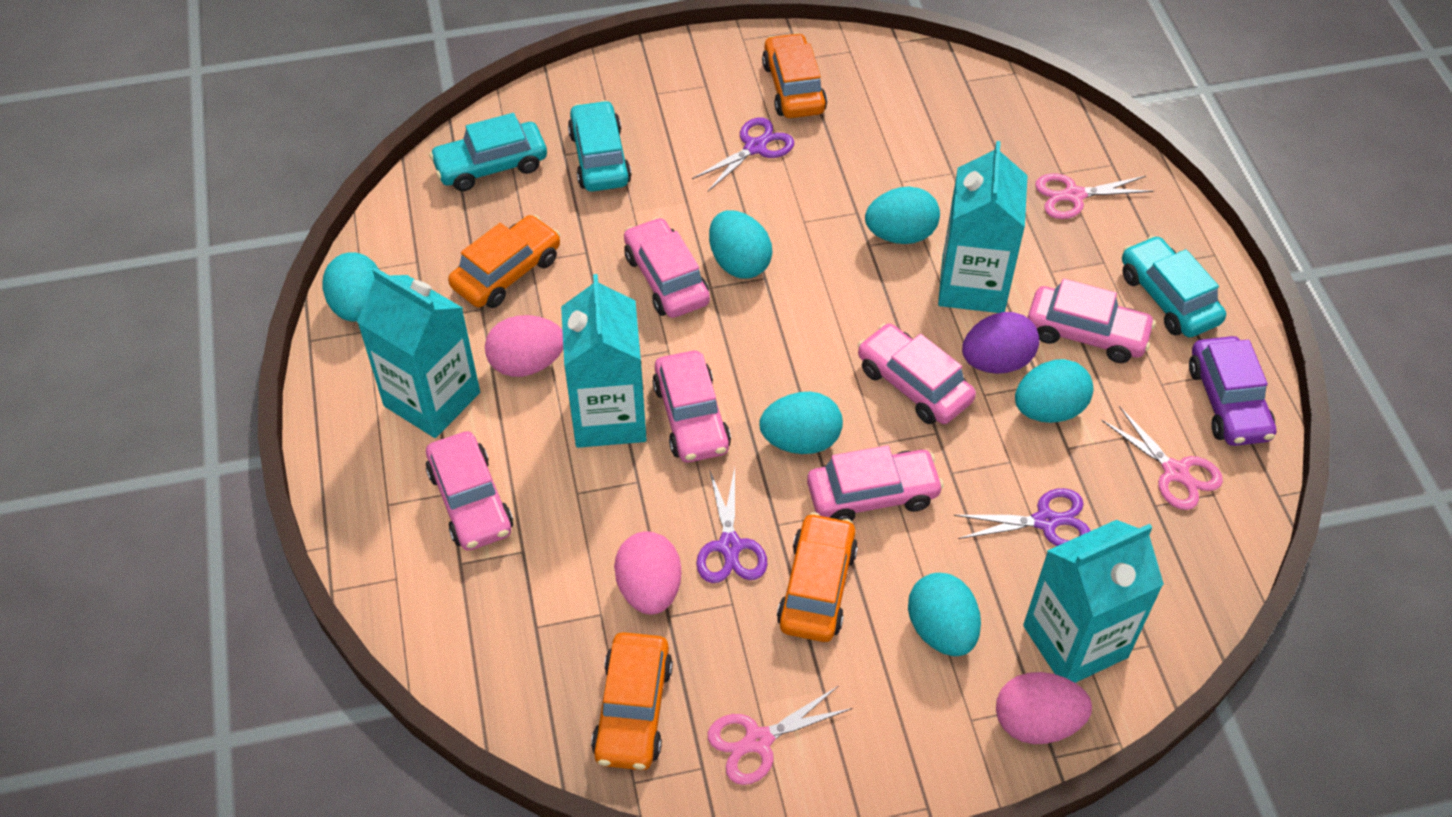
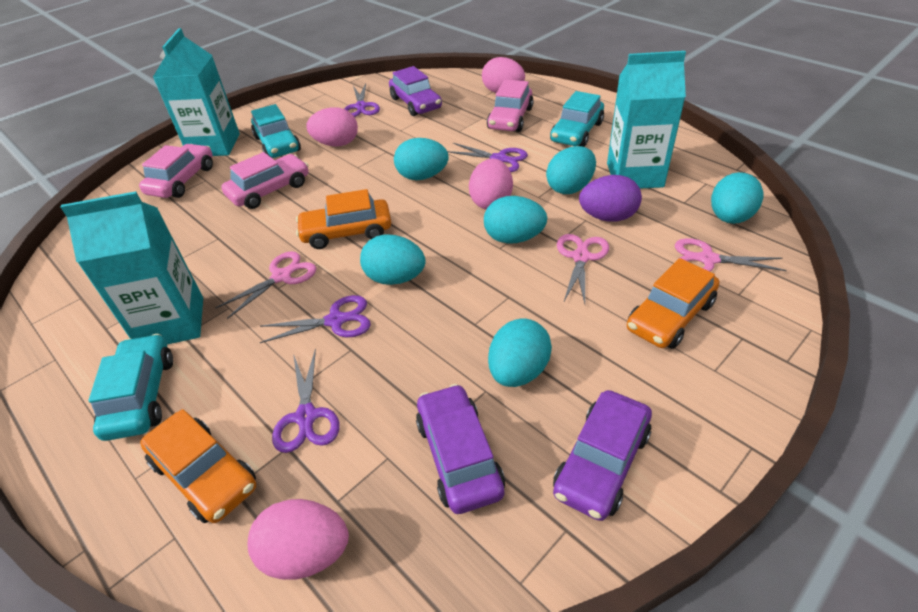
orange car: 4 -> 3
pink car: 6 -> 3
pink egg: 3 -> 4
purple car: 1 -> 3
purple scissors: 3 -> 4
turquoise carton: 4 -> 3

